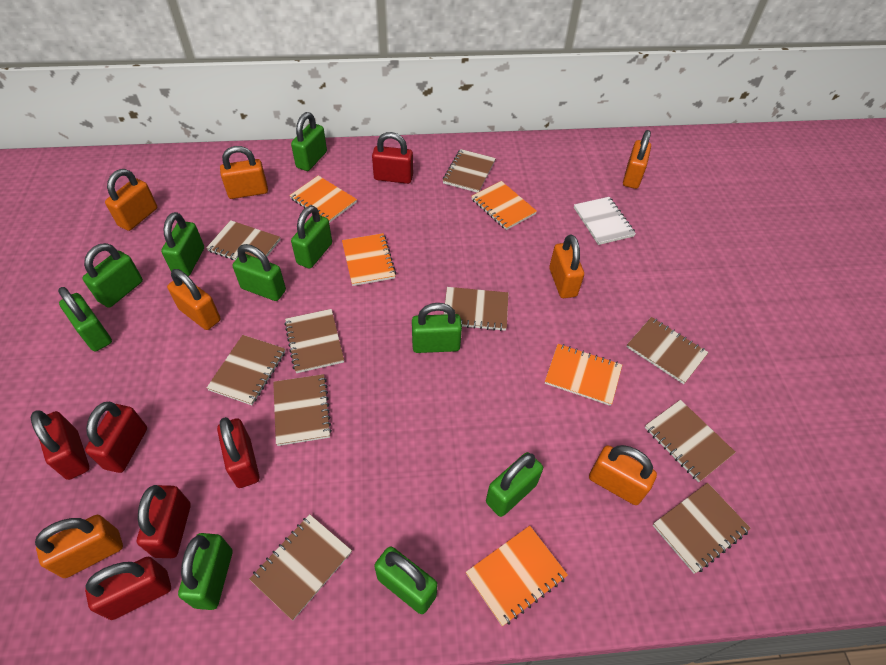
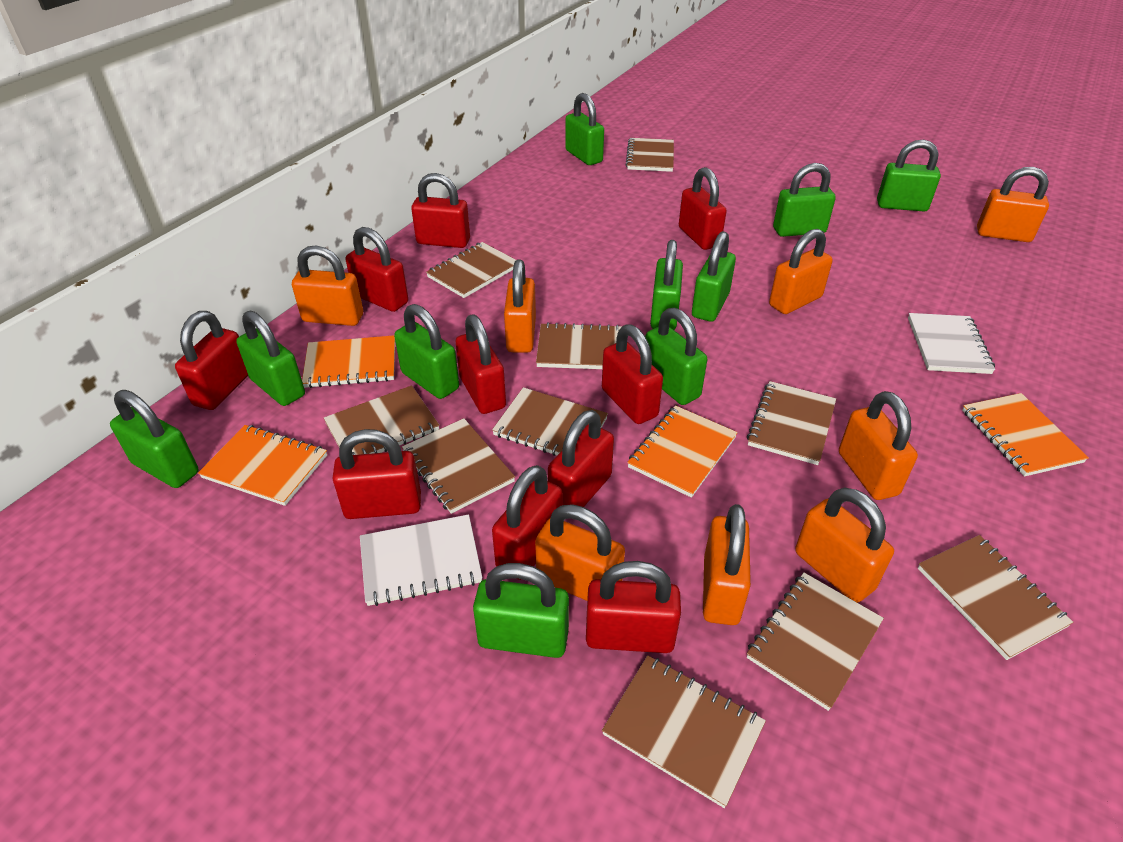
orange notebook: 5 -> 4
orange padlock: 7 -> 8
red padlock: 6 -> 10
white notebook: 1 -> 2

